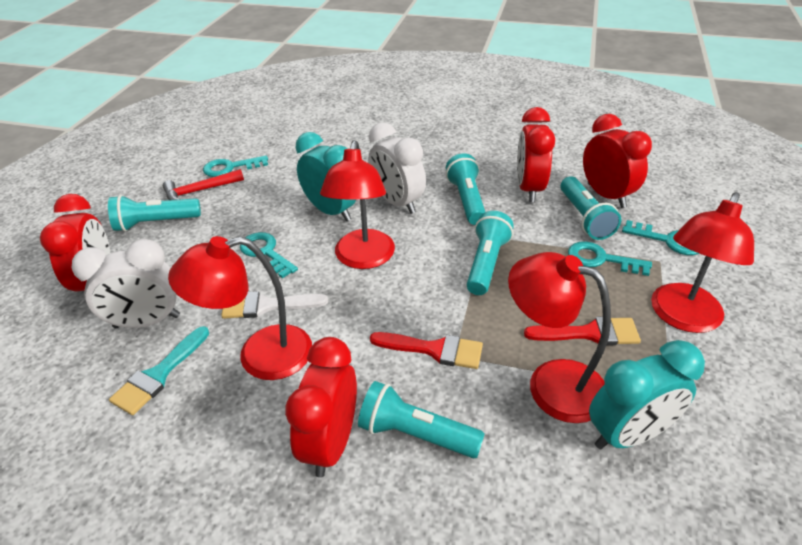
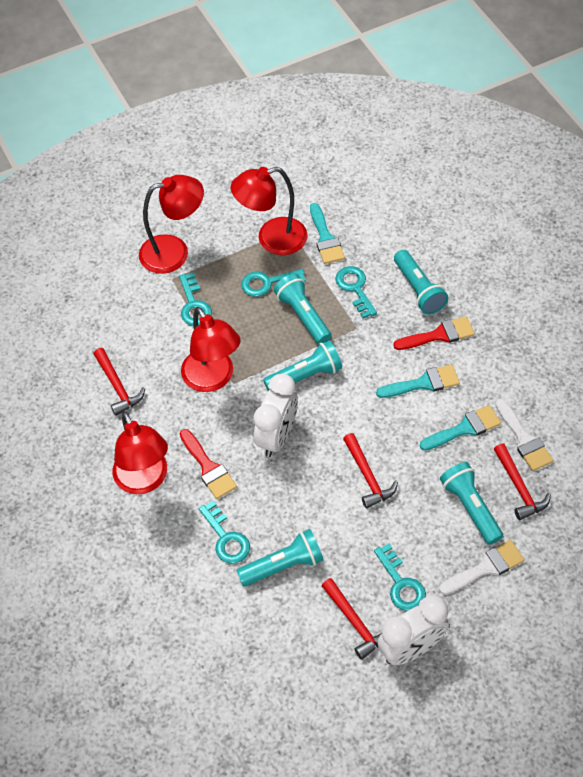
red clock: 4 -> 0
red hammer: 1 -> 4
turquoise brush: 1 -> 3
turquoise clock: 2 -> 0
turquoise key: 4 -> 5
white brush: 1 -> 2

